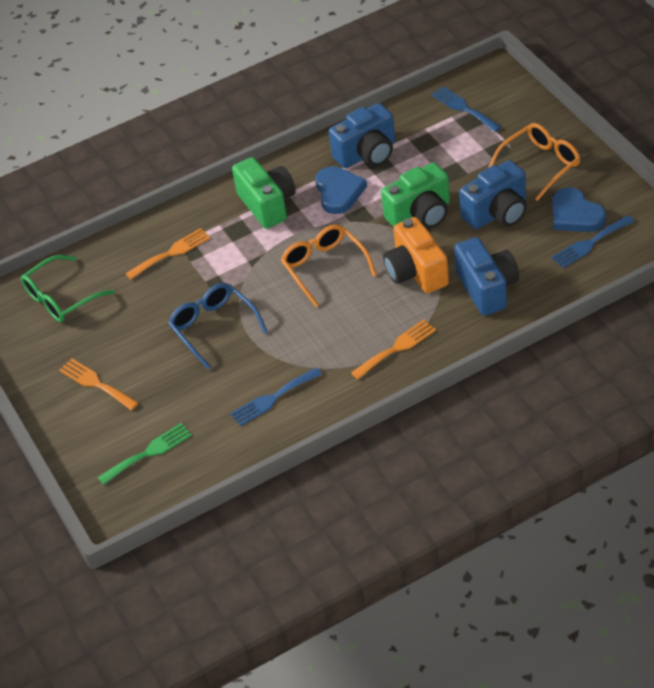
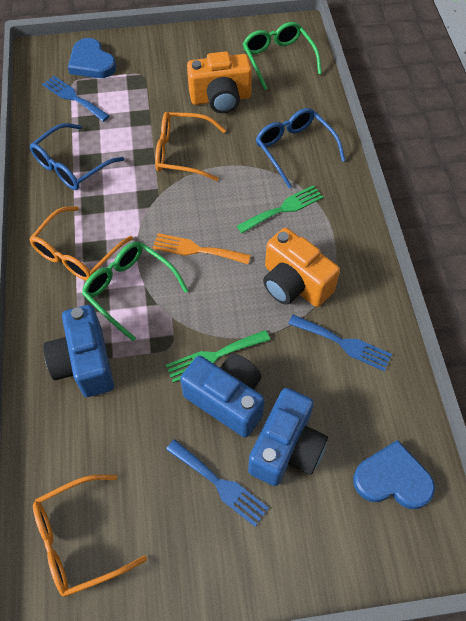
blue glasses: 1 -> 2
green camera: 2 -> 0
green fork: 1 -> 2
green glasses: 1 -> 2
orange camera: 1 -> 2
orange fork: 3 -> 1
orange glasses: 2 -> 3

